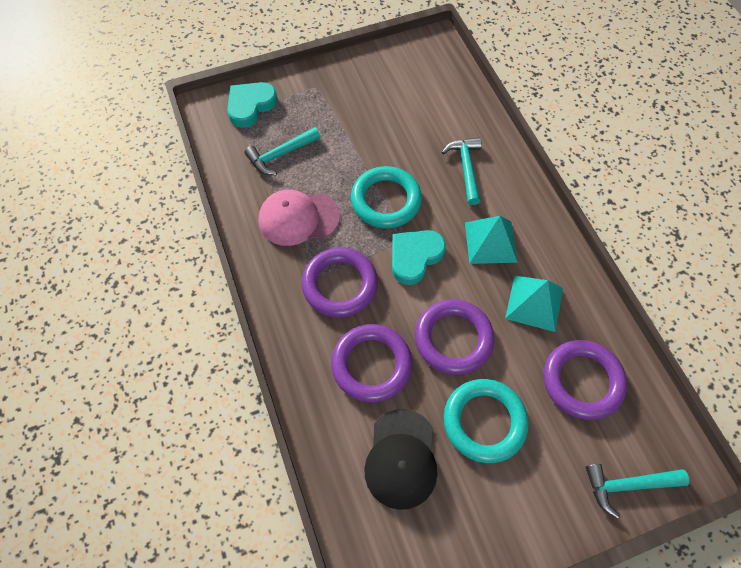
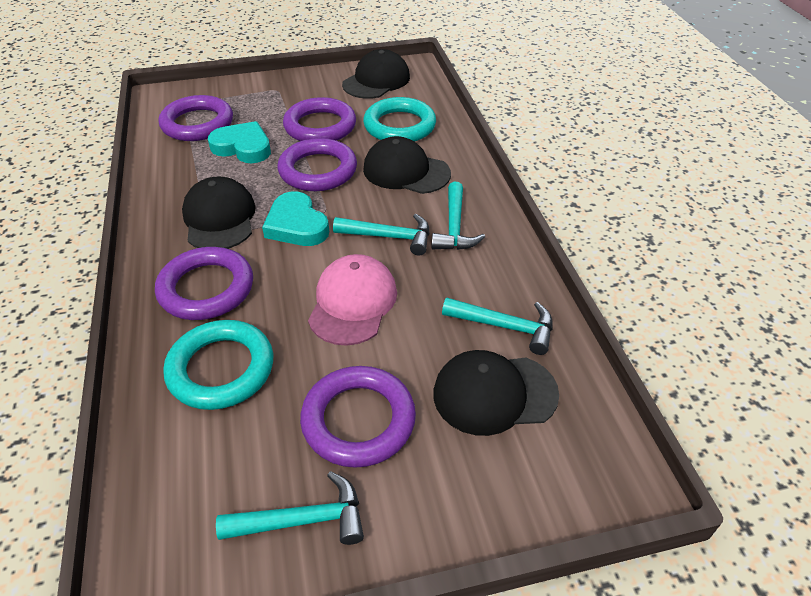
black cap: 1 -> 4
purple ring: 4 -> 5
turquoise hammer: 3 -> 4
turquoise pyramid: 2 -> 0

